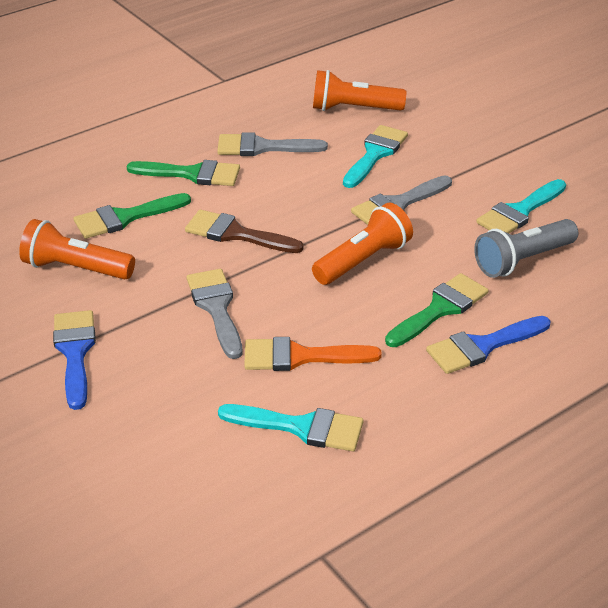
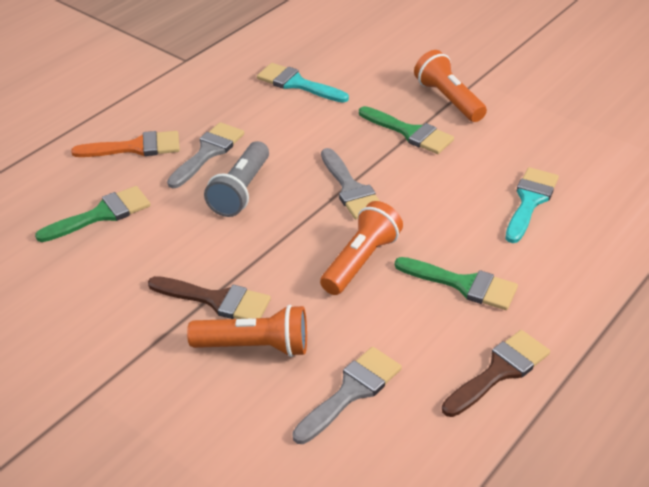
blue brush: 2 -> 0
brown brush: 1 -> 2
turquoise brush: 3 -> 2

